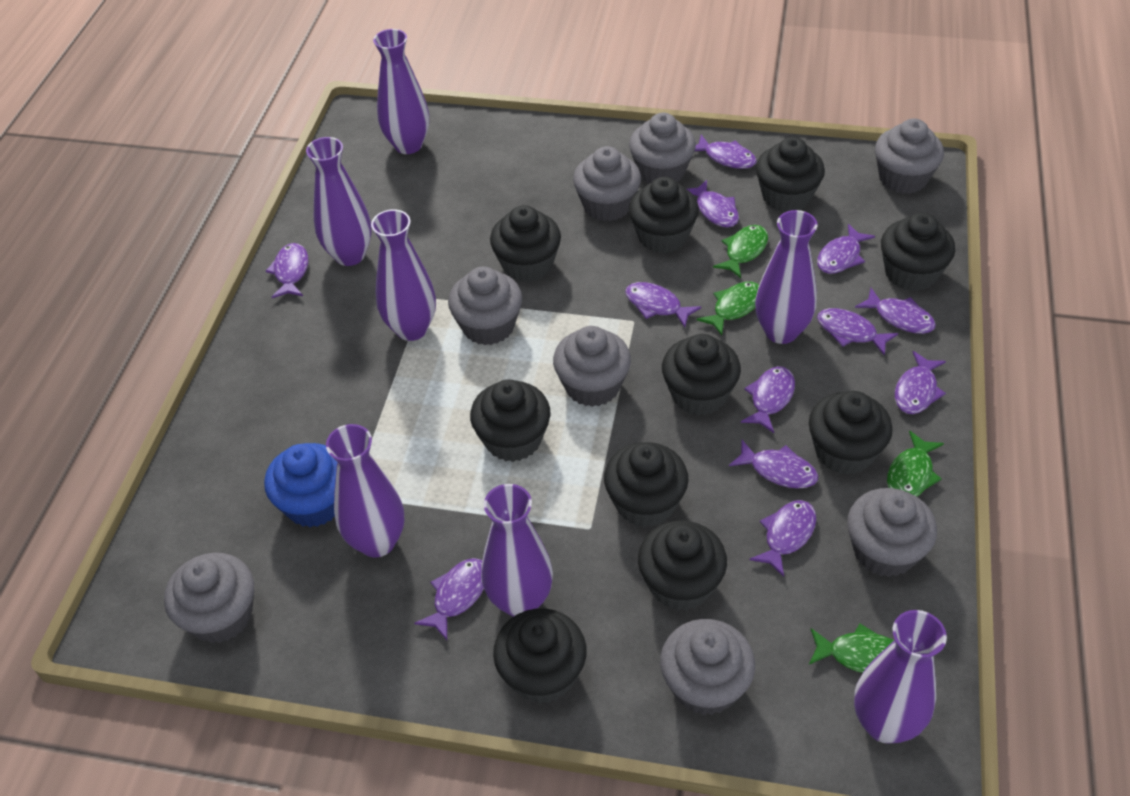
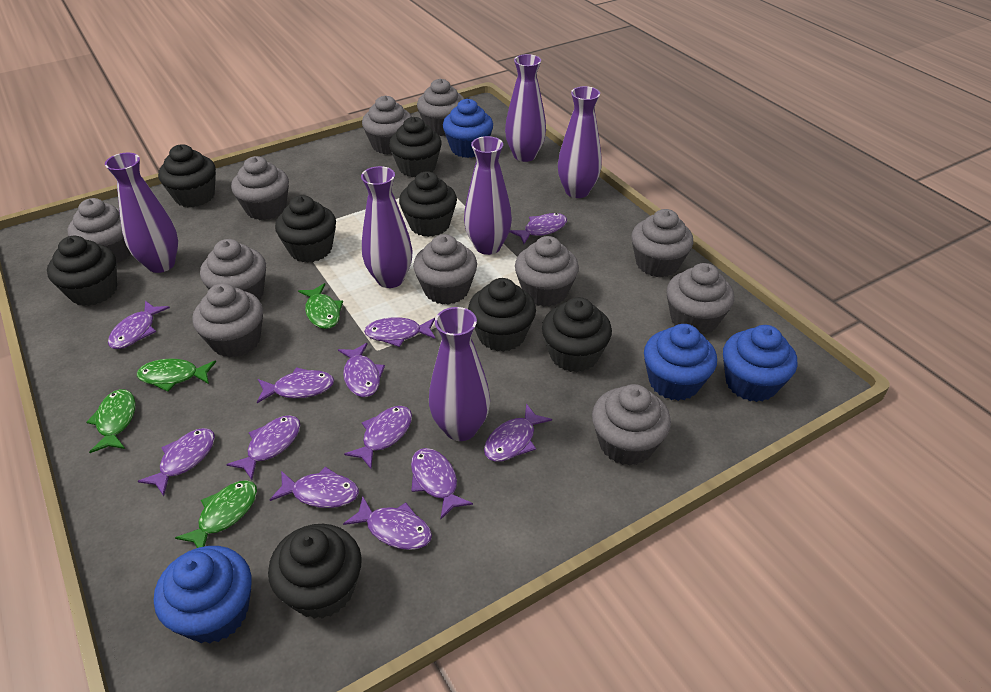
black cupcake: 10 -> 8
blue cupcake: 1 -> 4
grey cupcake: 8 -> 11
purple vase: 7 -> 6

